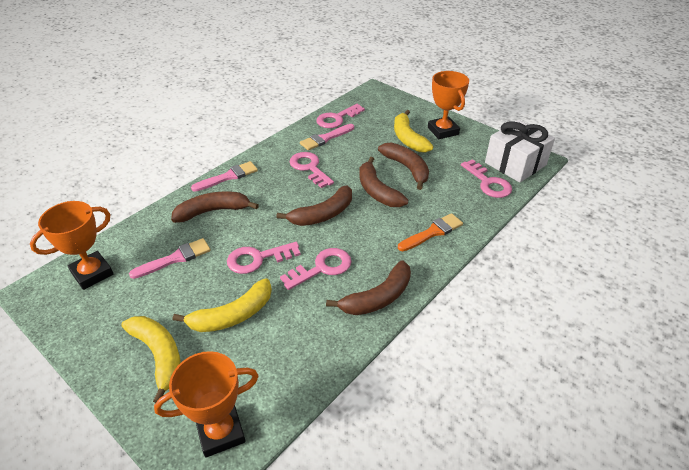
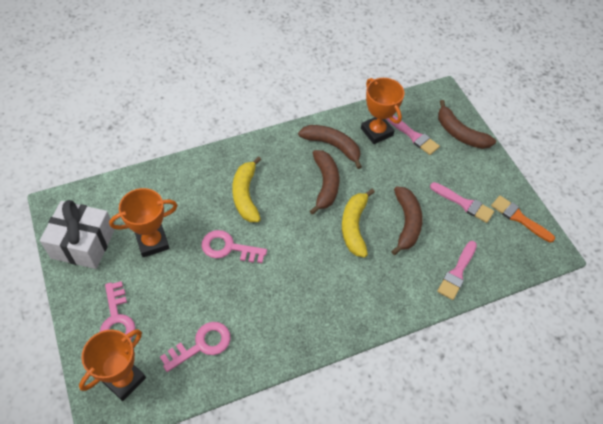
brown banana: 5 -> 4
pink key: 5 -> 3
yellow banana: 3 -> 2

